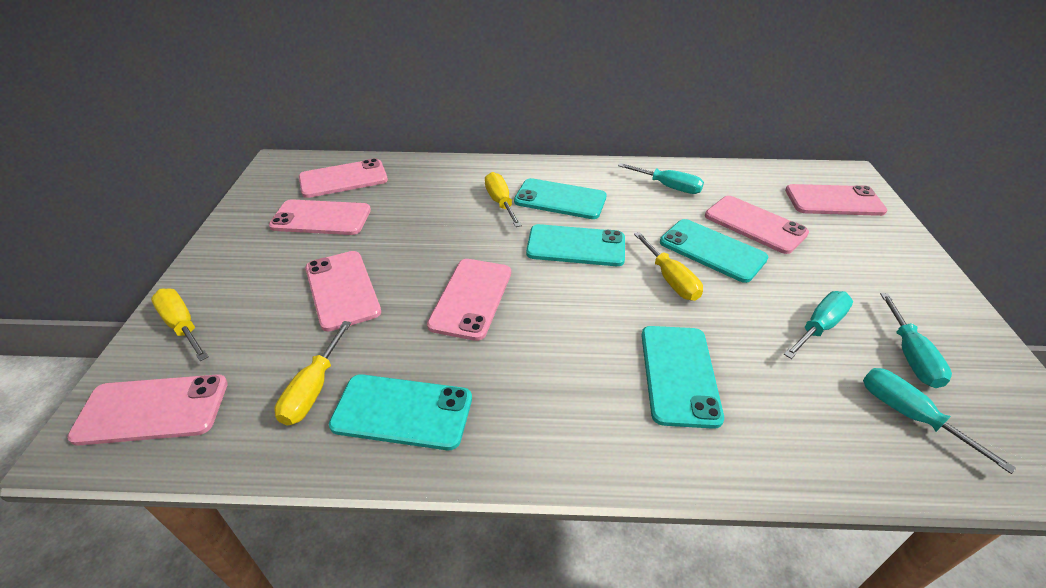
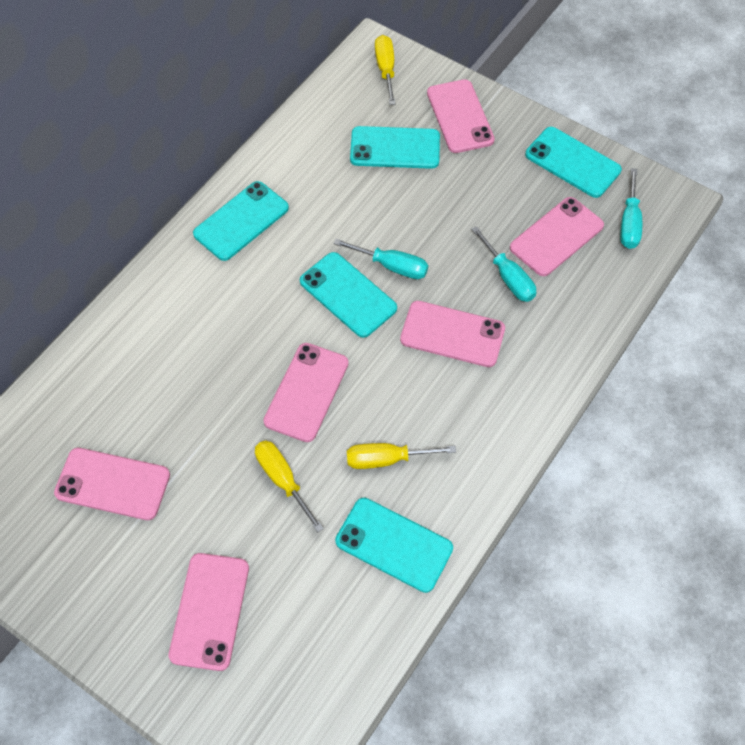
pink phone: 7 -> 6
turquoise screwdriver: 4 -> 3
yellow screwdriver: 4 -> 3

